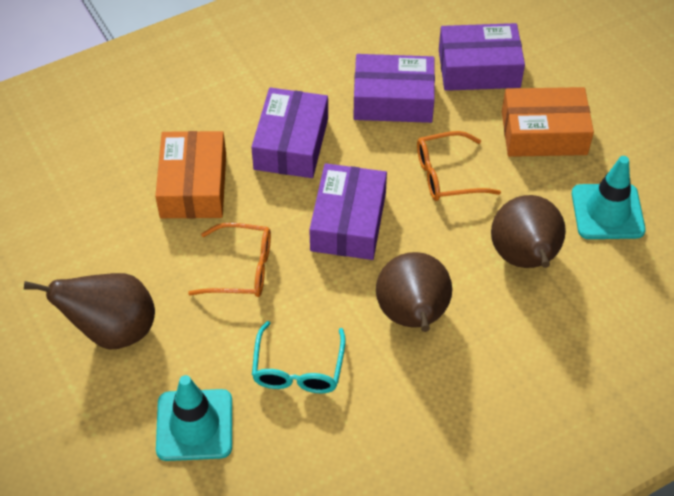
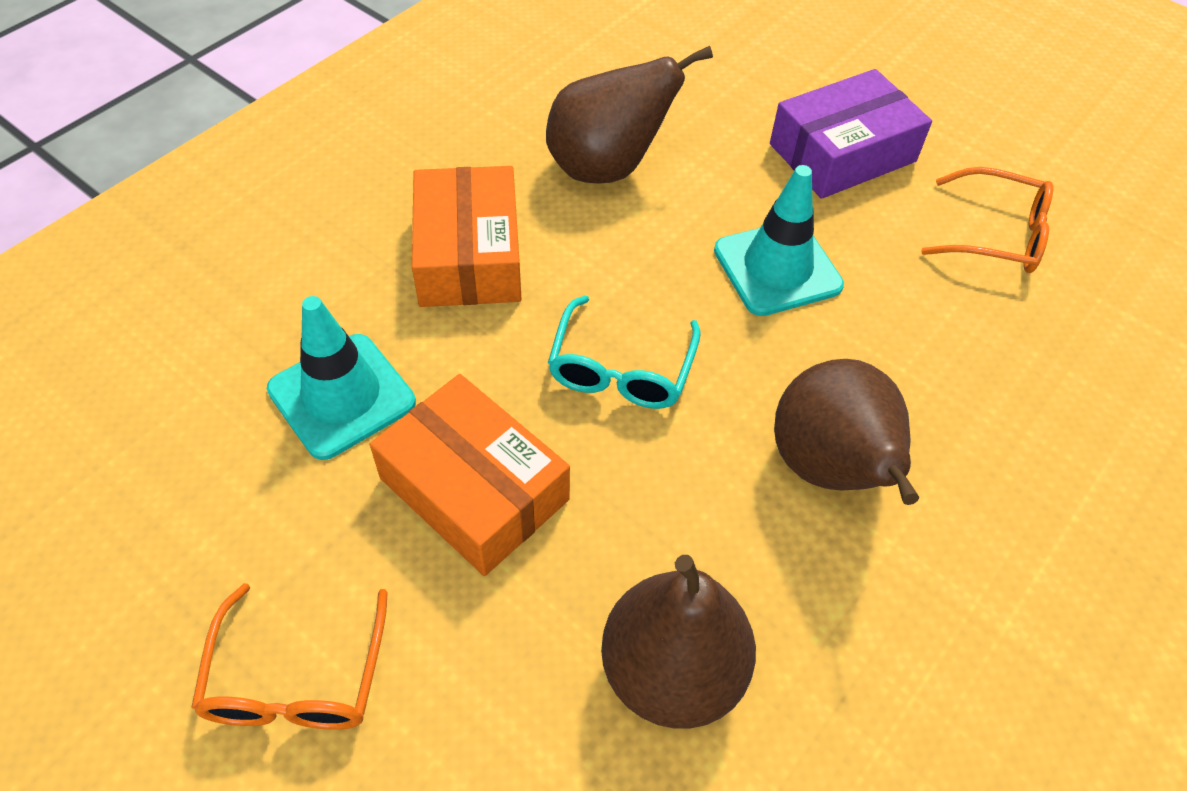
purple box: 4 -> 1

